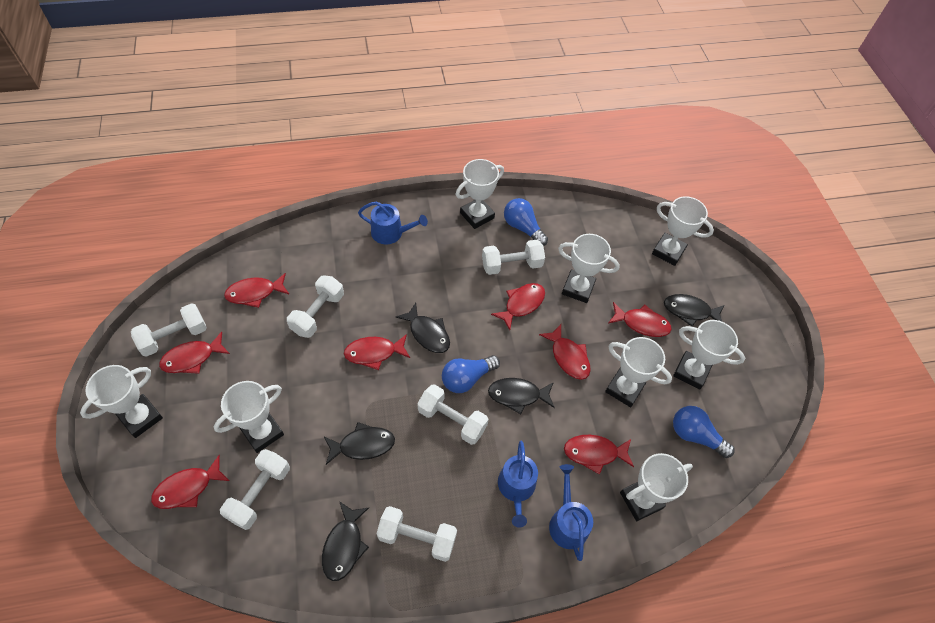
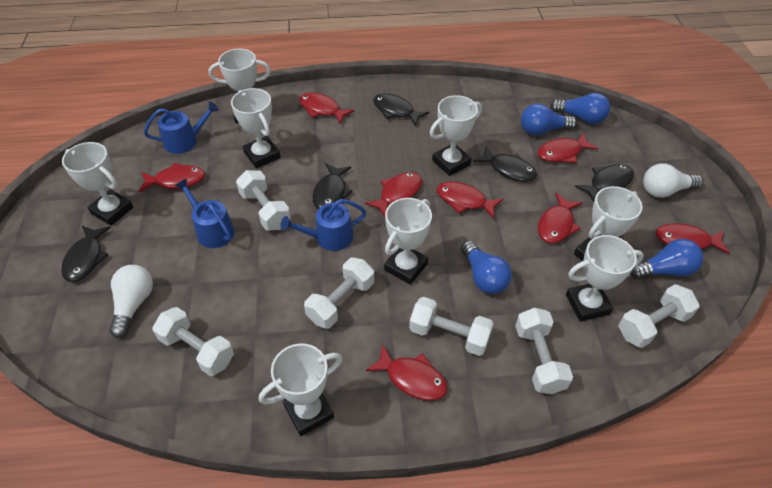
blue light bulb: 3 -> 4
white light bulb: 0 -> 2

